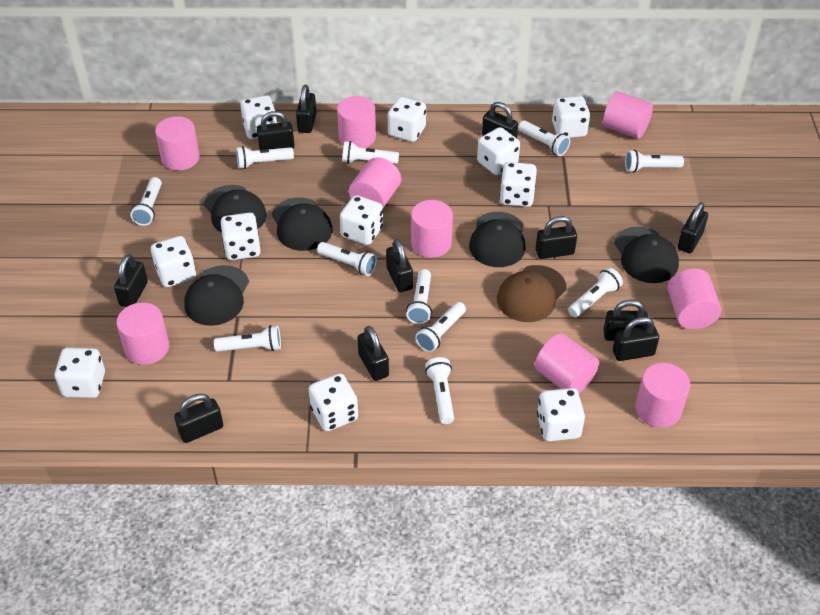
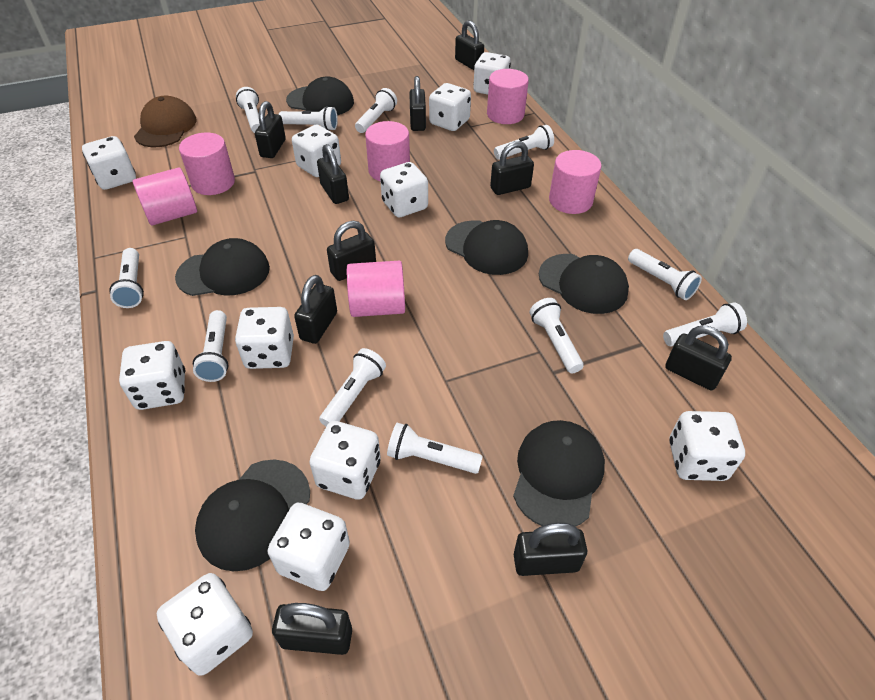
black cap: 5 -> 6
black padlock: 11 -> 10
pink cylinder: 9 -> 6

